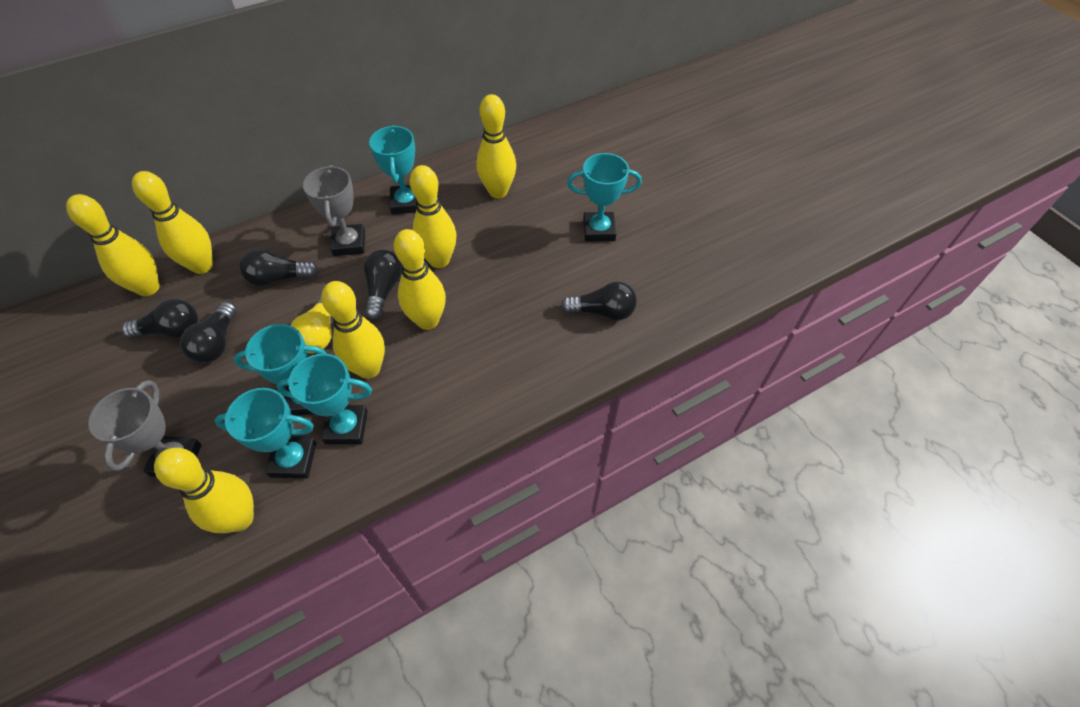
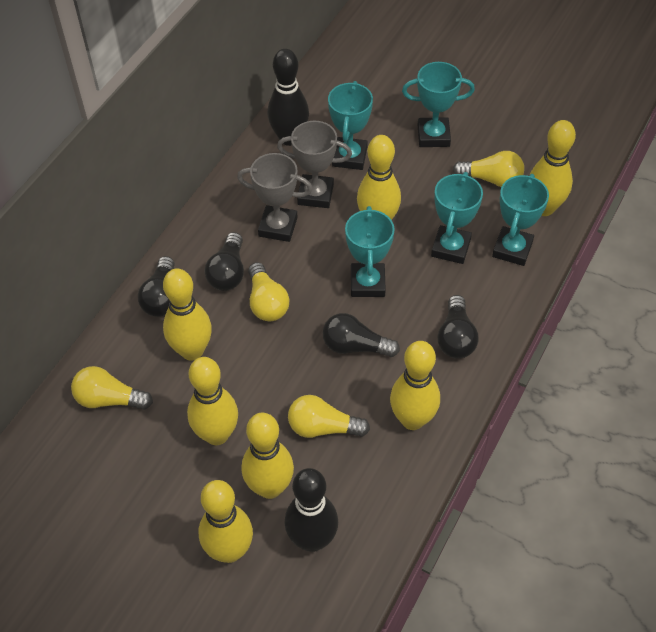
black bowling pin: 0 -> 2
black light bulb: 5 -> 4
yellow light bulb: 1 -> 4

